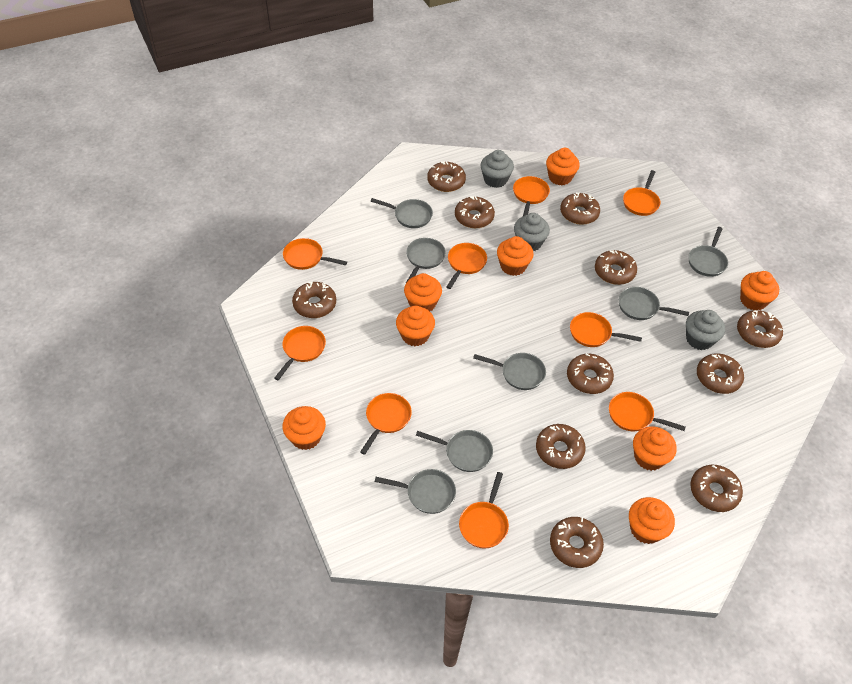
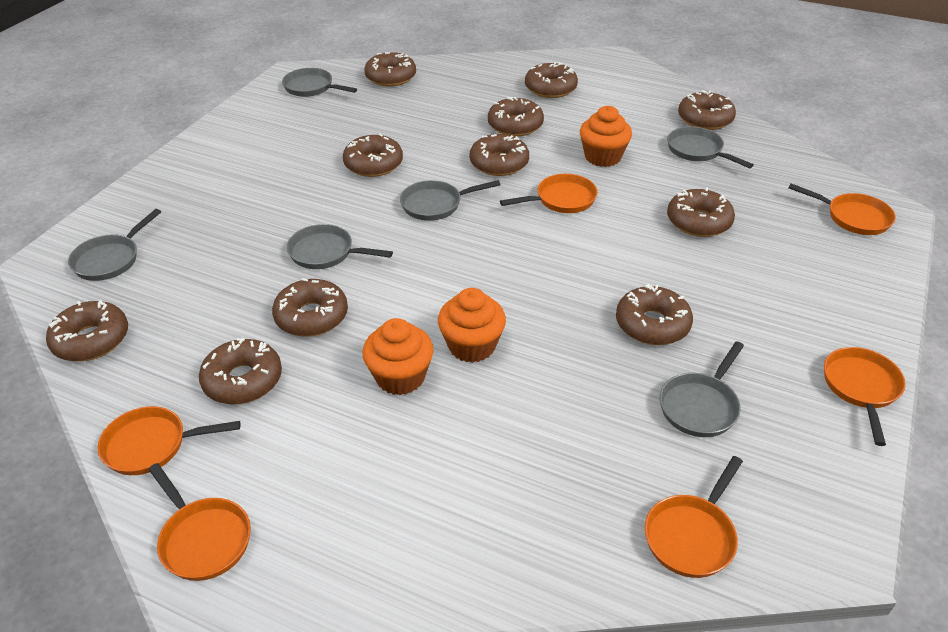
grey cupcake: 3 -> 0
grey pan: 7 -> 6
orange cupcake: 8 -> 3
orange pan: 9 -> 6

